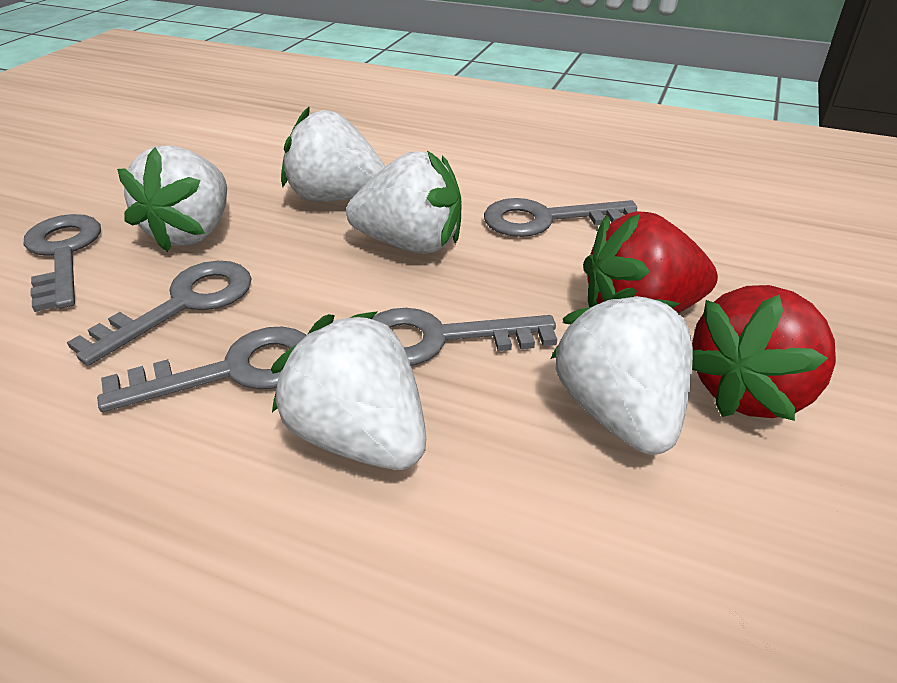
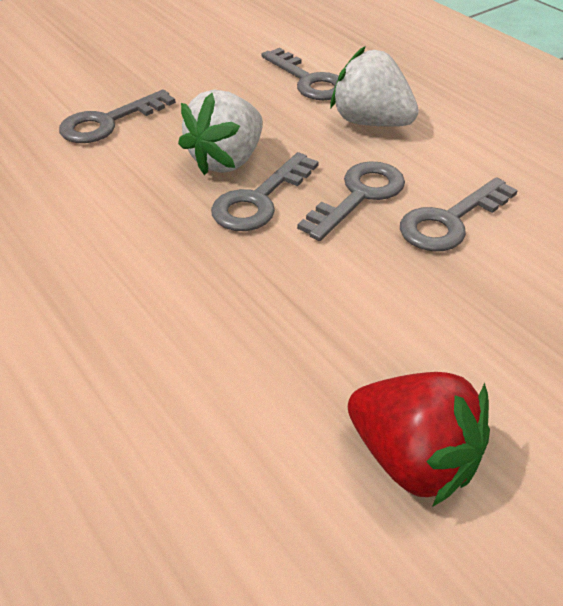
red strawberry: 2 -> 1
white strawberry: 5 -> 2

